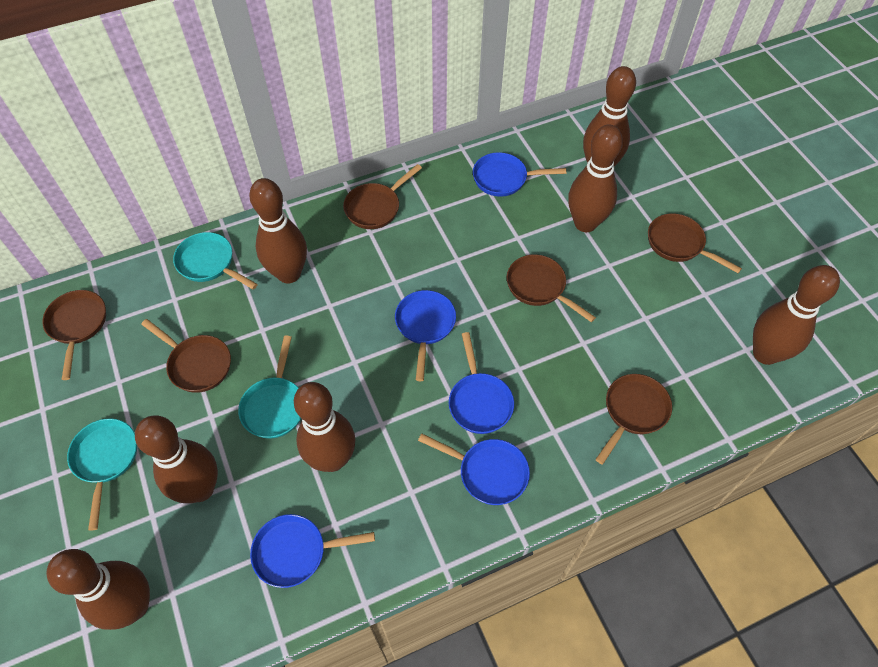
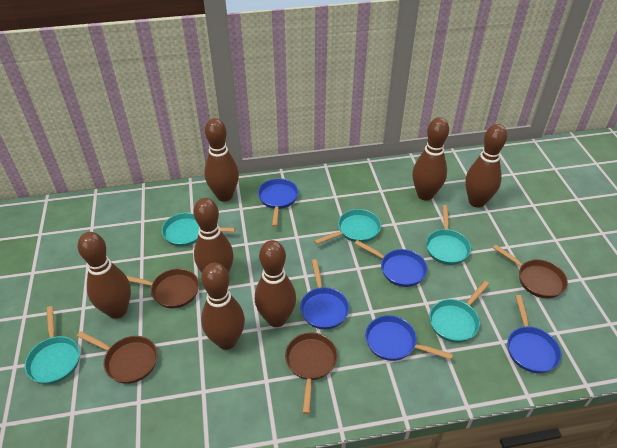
brown pan: 6 -> 4
turquoise pan: 3 -> 5

